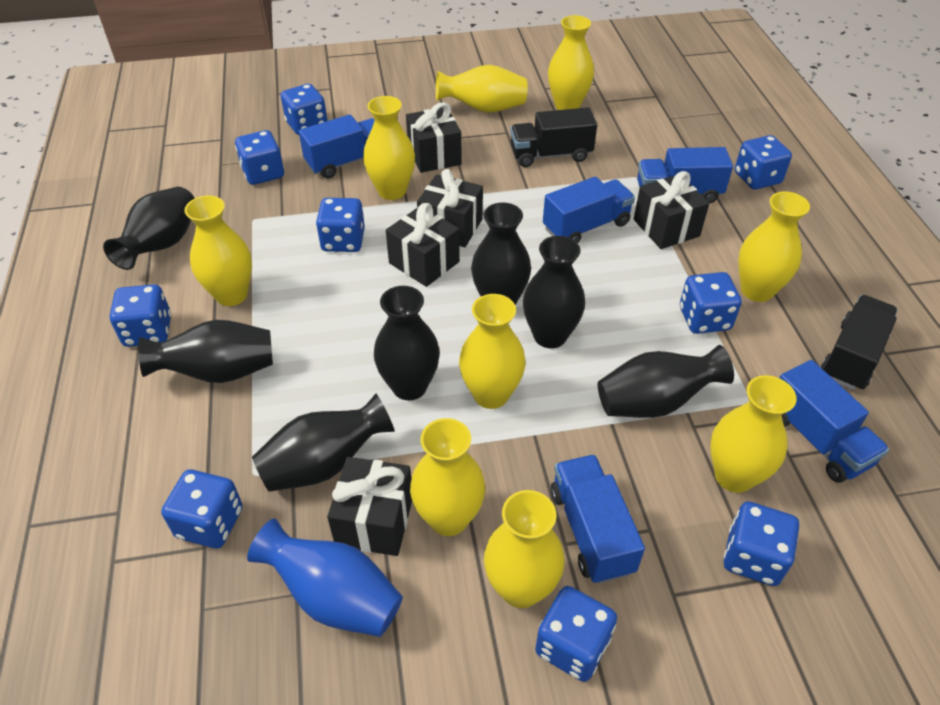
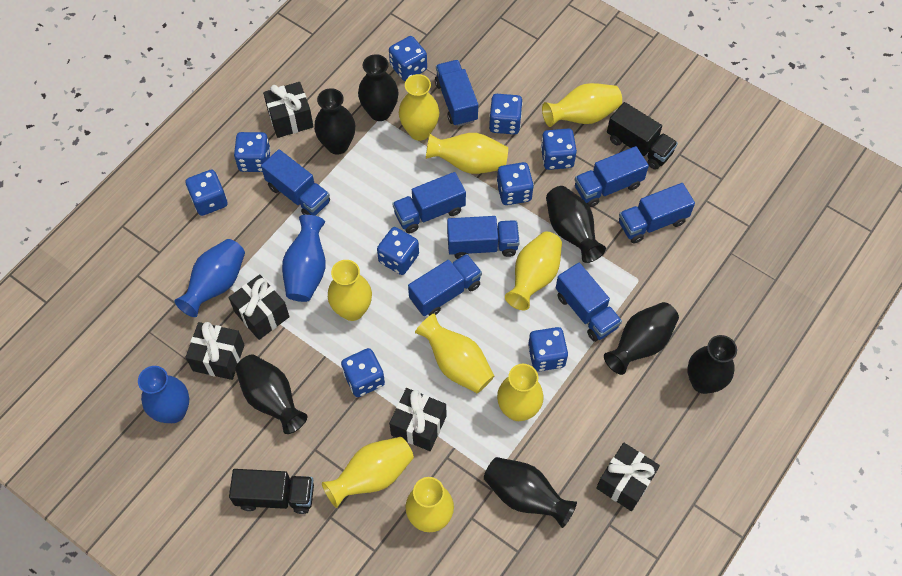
blue truck: 5 -> 8
blue vase: 1 -> 3

